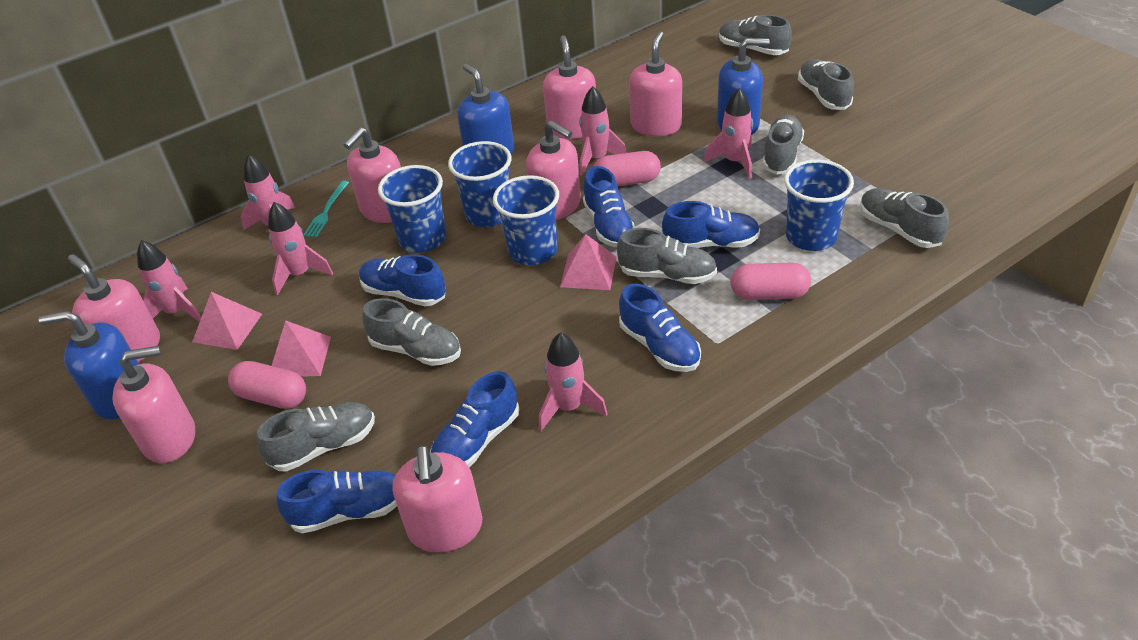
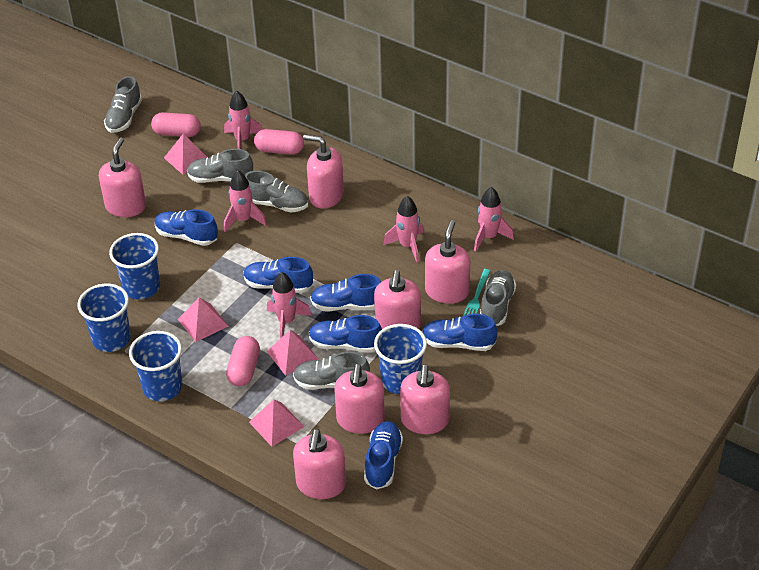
blue soap dispenser: 3 -> 0
grey shoe: 7 -> 5
pink pyramid: 3 -> 4
pink rocket: 6 -> 5

